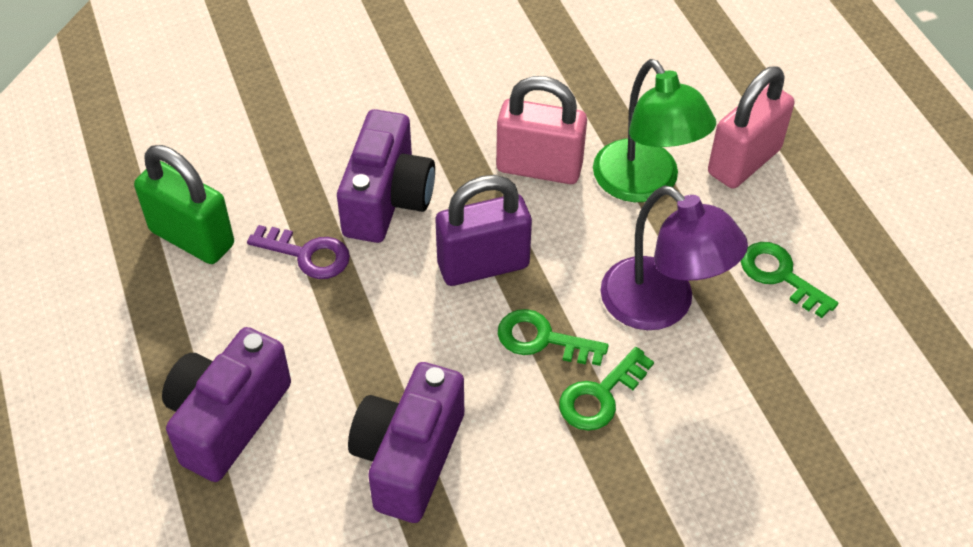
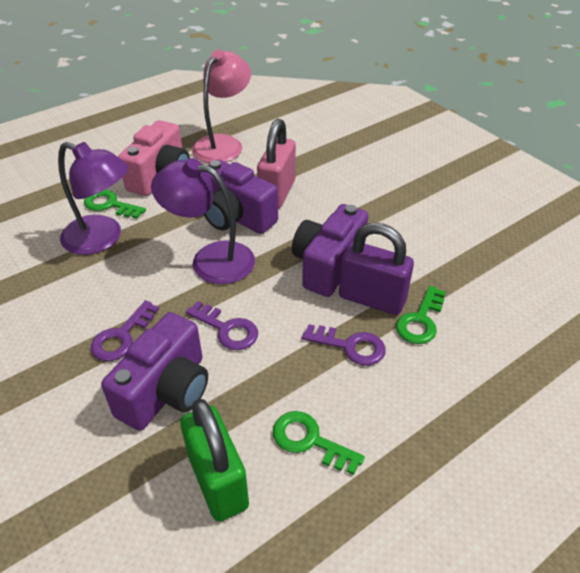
green lamp: 1 -> 0
pink camera: 0 -> 1
pink lamp: 0 -> 1
pink padlock: 2 -> 1
purple key: 1 -> 3
purple lamp: 1 -> 2

